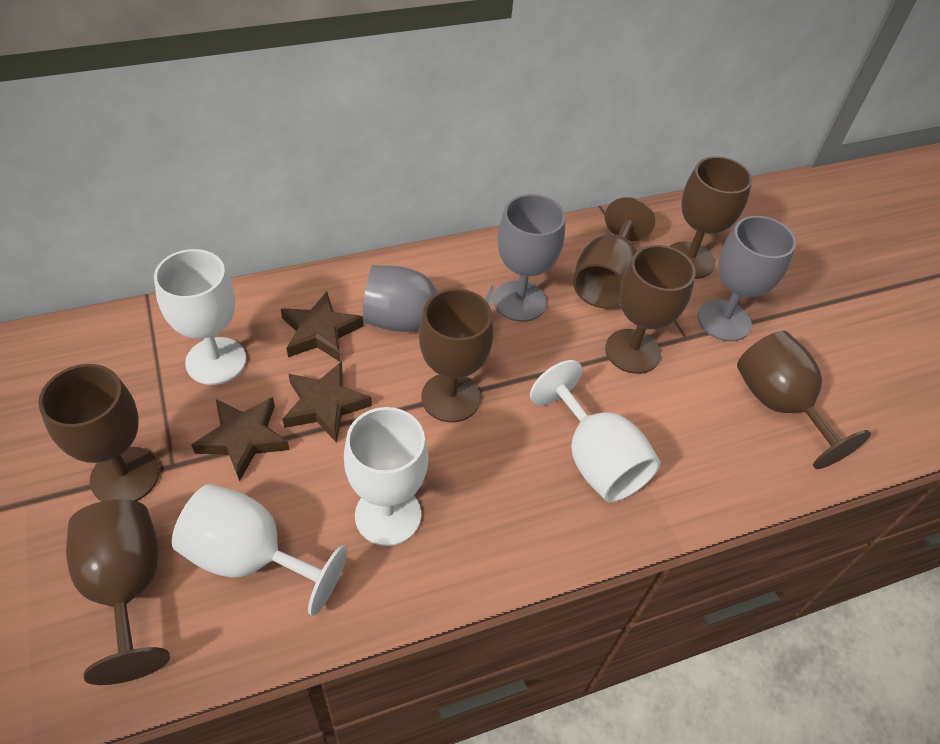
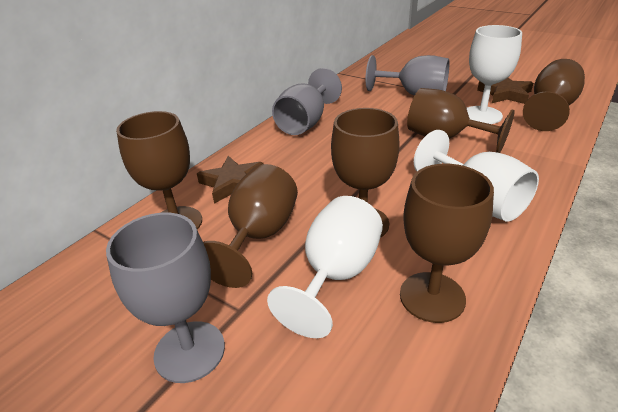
brown goblet: 7 -> 6
brown star: 3 -> 2
white goblet: 4 -> 3

